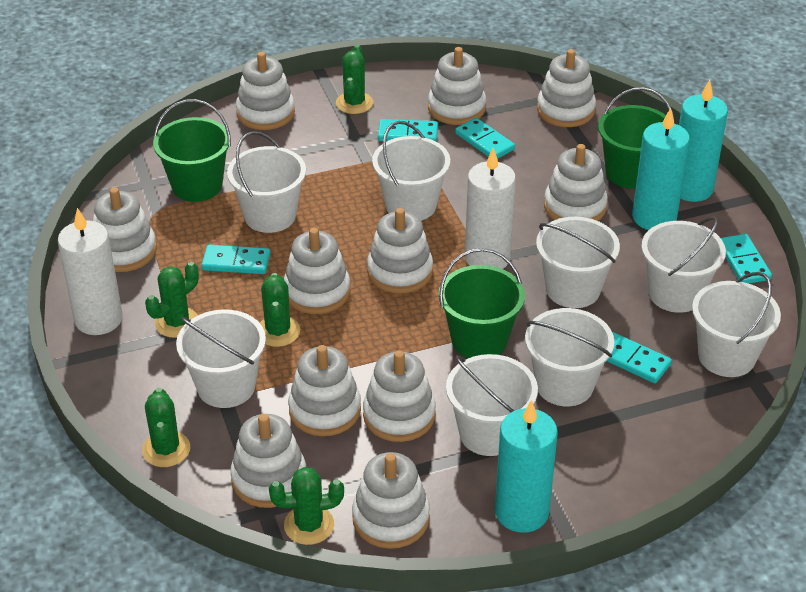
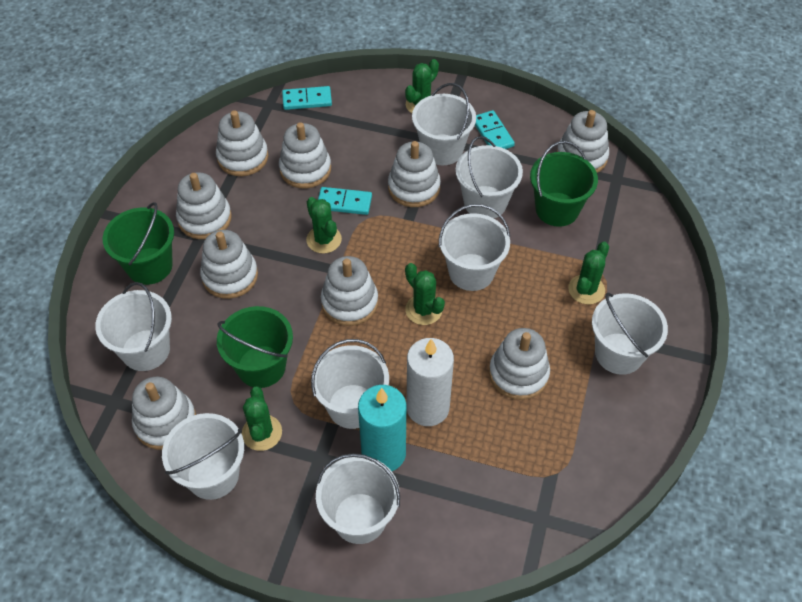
turquoise candle: 3 -> 1
turquoise domino: 5 -> 3
white candle: 2 -> 1
white stacking toy: 11 -> 9

